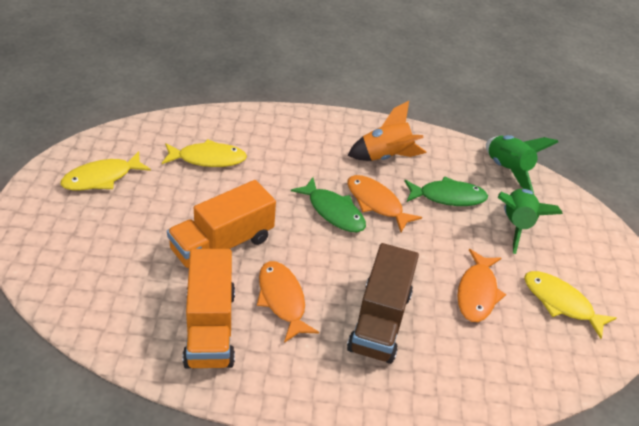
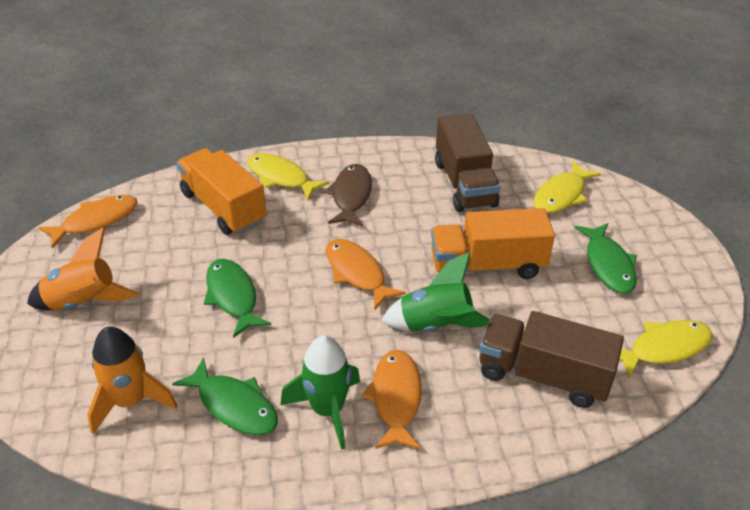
brown fish: 0 -> 1
brown truck: 1 -> 2
green fish: 2 -> 3
orange rocket: 1 -> 2

